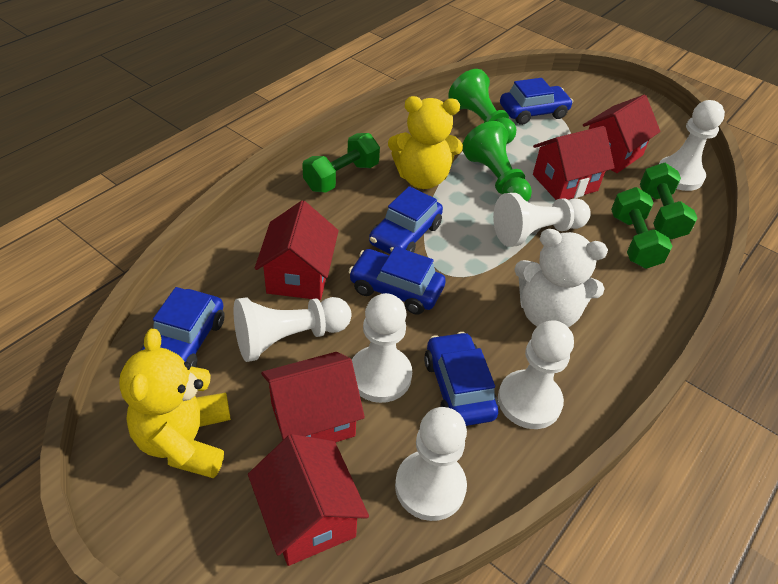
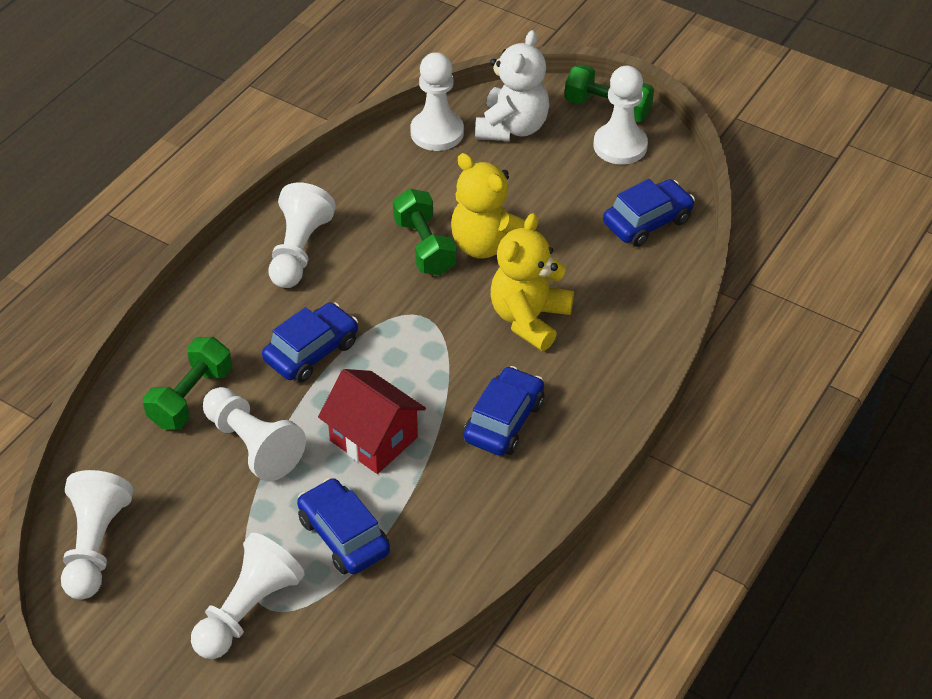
blue car: 5 -> 4
green pawn: 2 -> 0
red house: 5 -> 1

